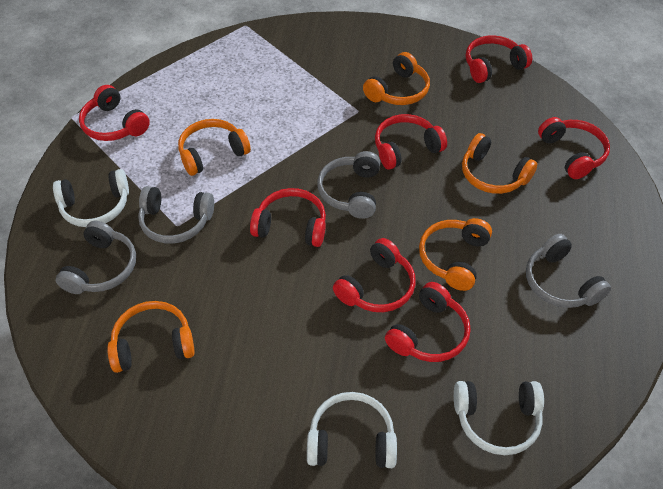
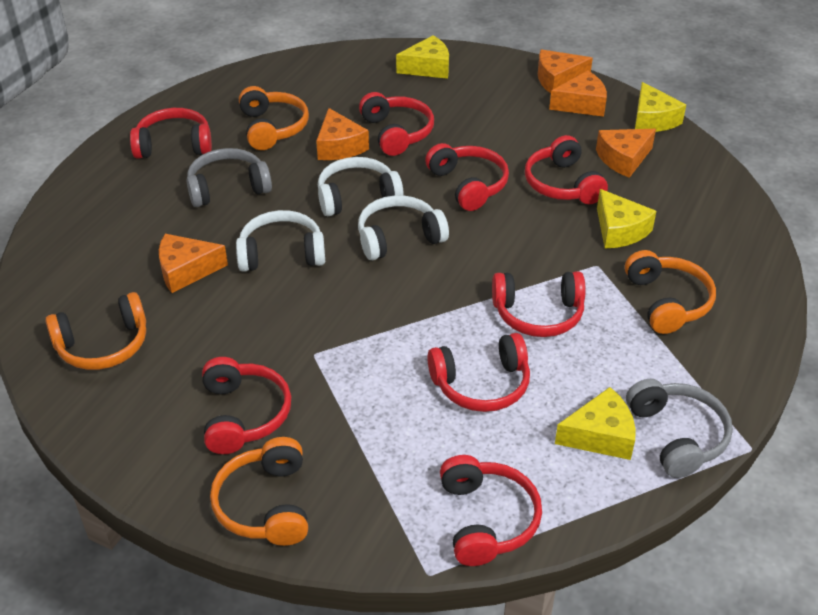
grey headphones: 4 -> 2
orange cheese: 0 -> 5
orange headphones: 5 -> 4
red headphones: 7 -> 8
yellow cheese: 0 -> 4

